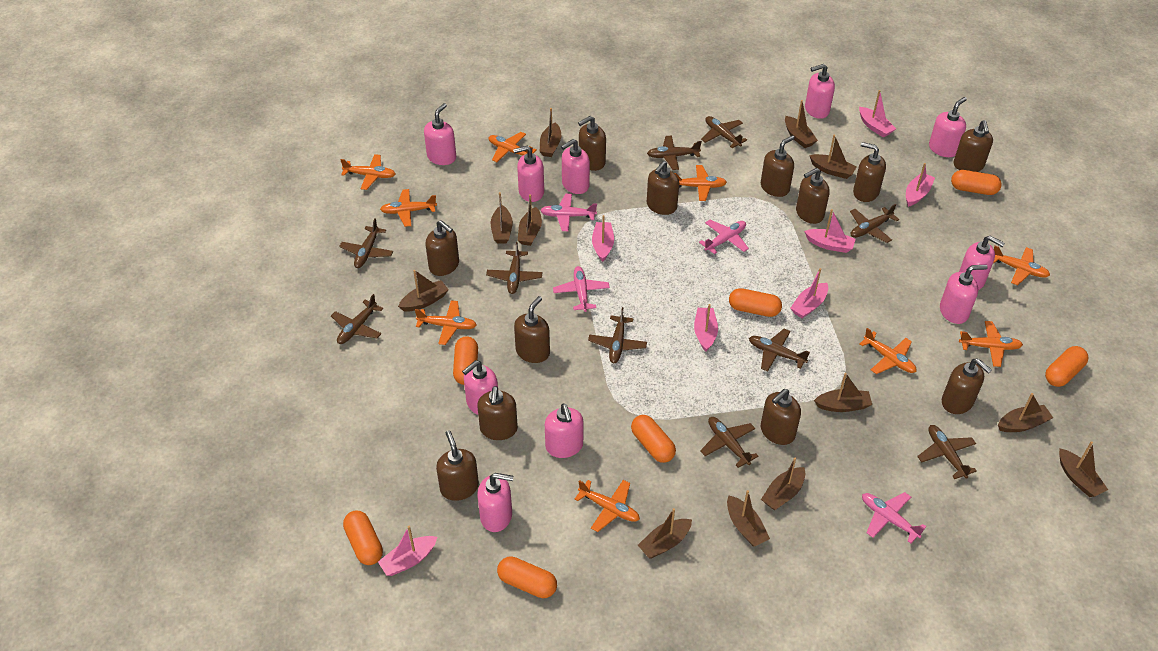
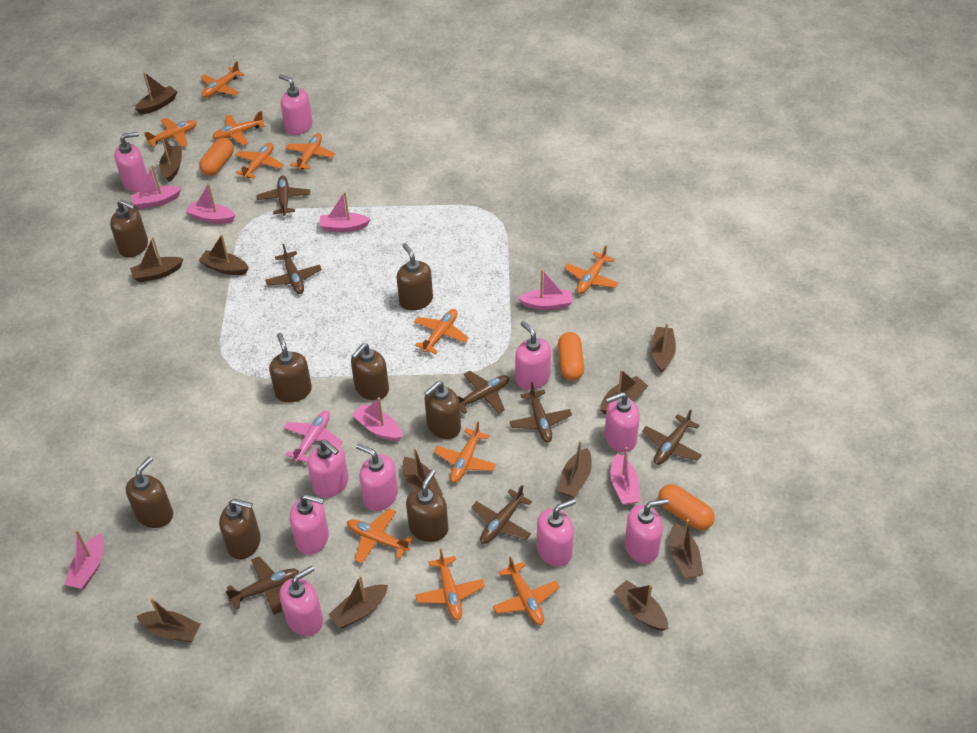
brown plane: 10 -> 7
brown soap dispenser: 12 -> 8
orange capsule: 7 -> 3
orange plane: 9 -> 11
pink plane: 4 -> 1

